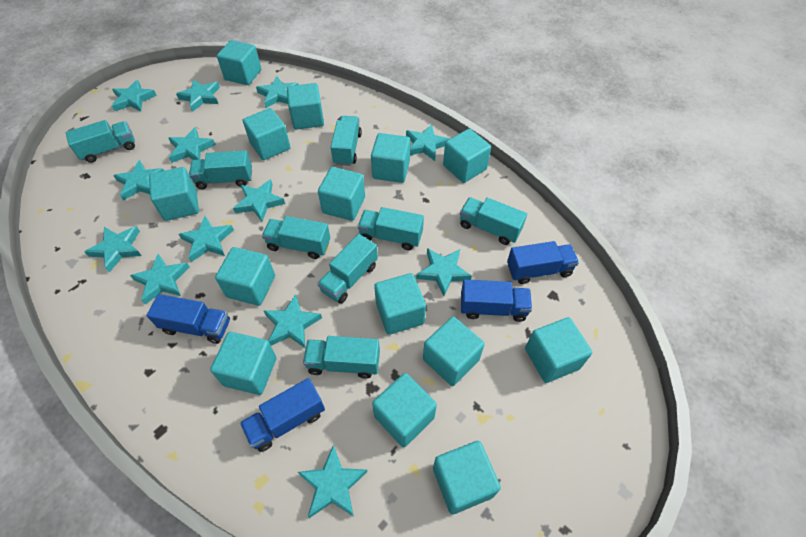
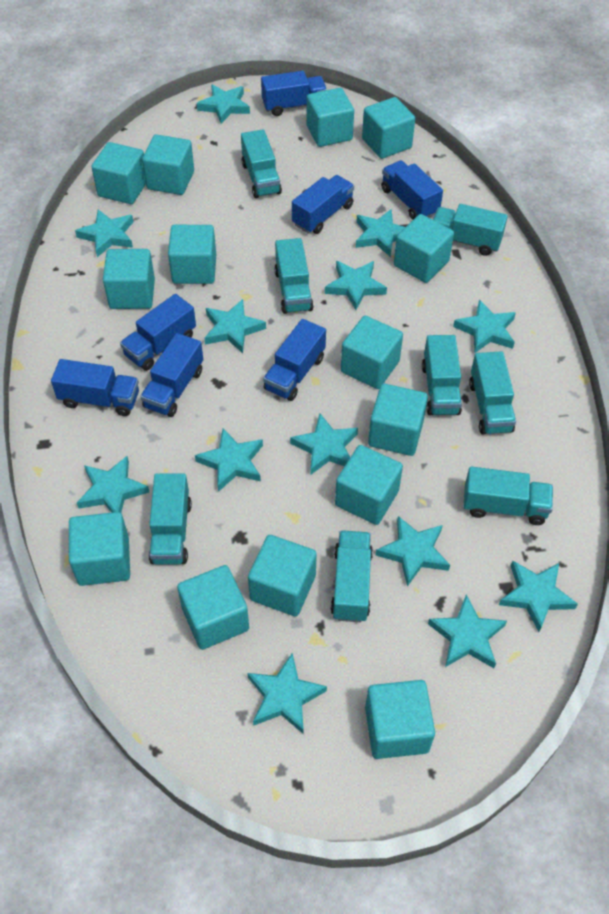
blue truck: 4 -> 7

